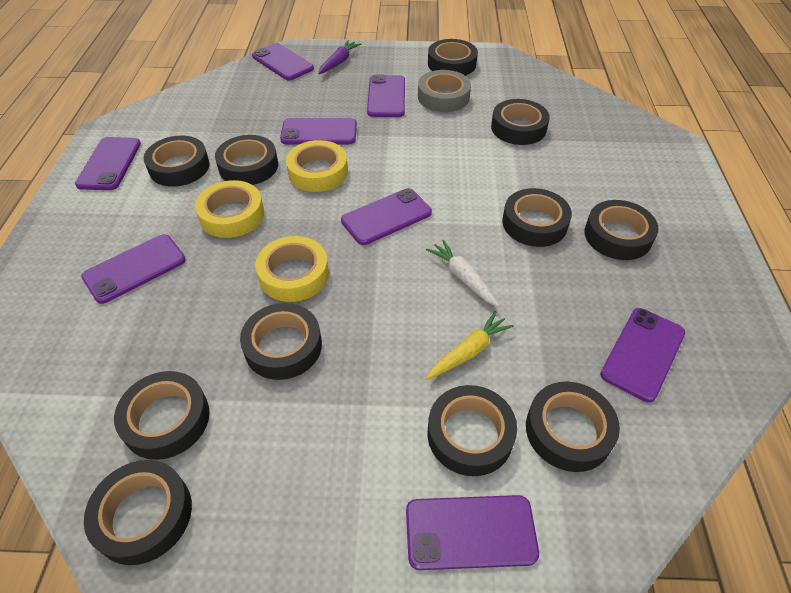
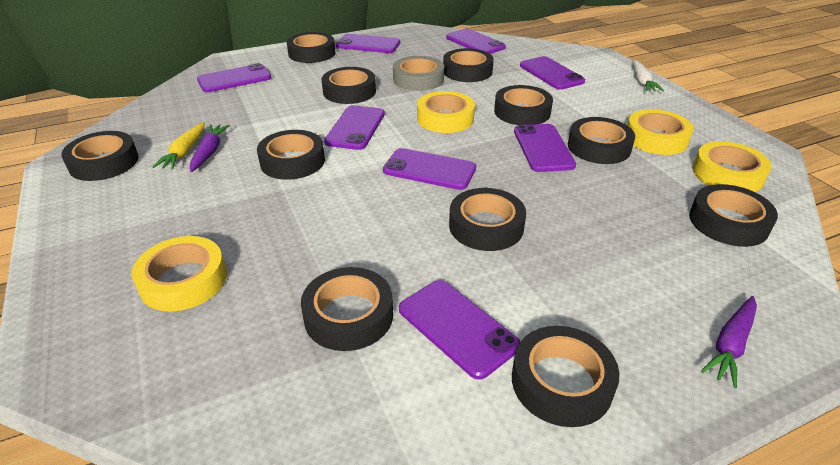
purple carrot: 1 -> 2
yellow tape: 3 -> 4

